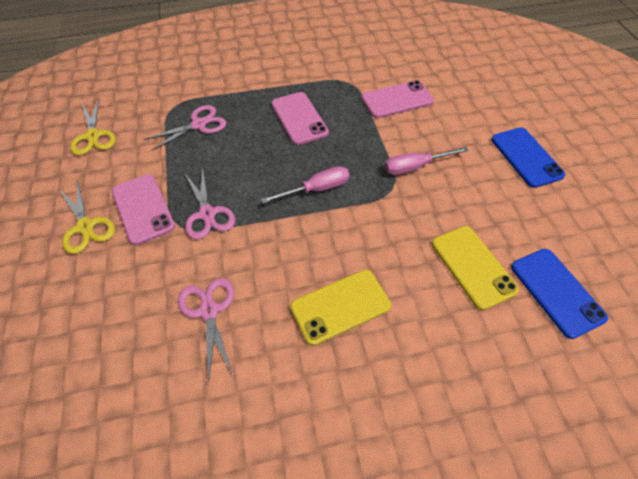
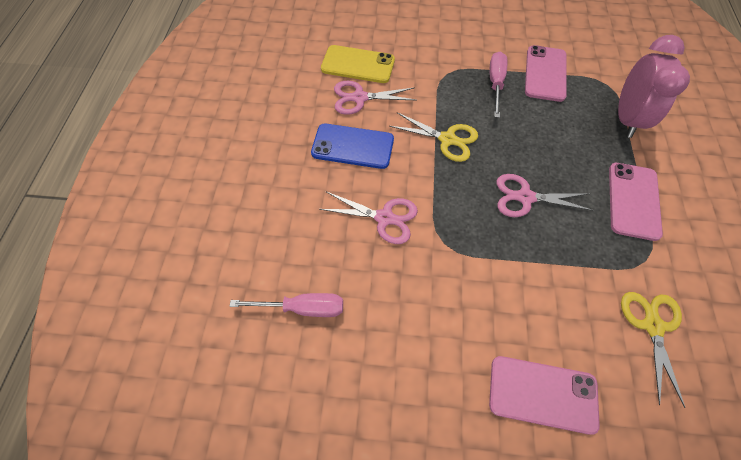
blue phone: 2 -> 1
pink clock: 0 -> 1
yellow phone: 2 -> 1

